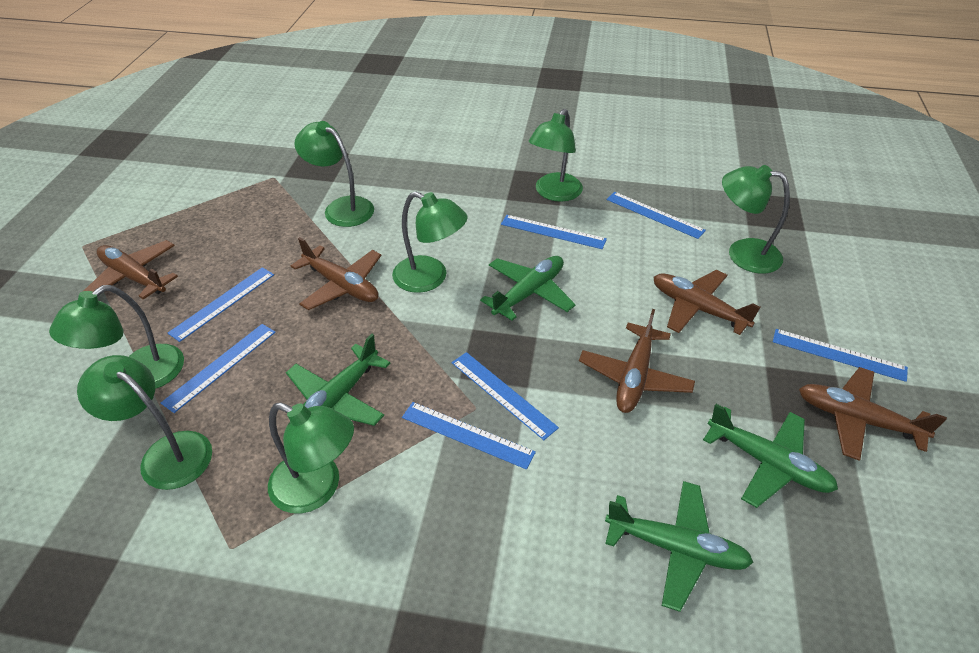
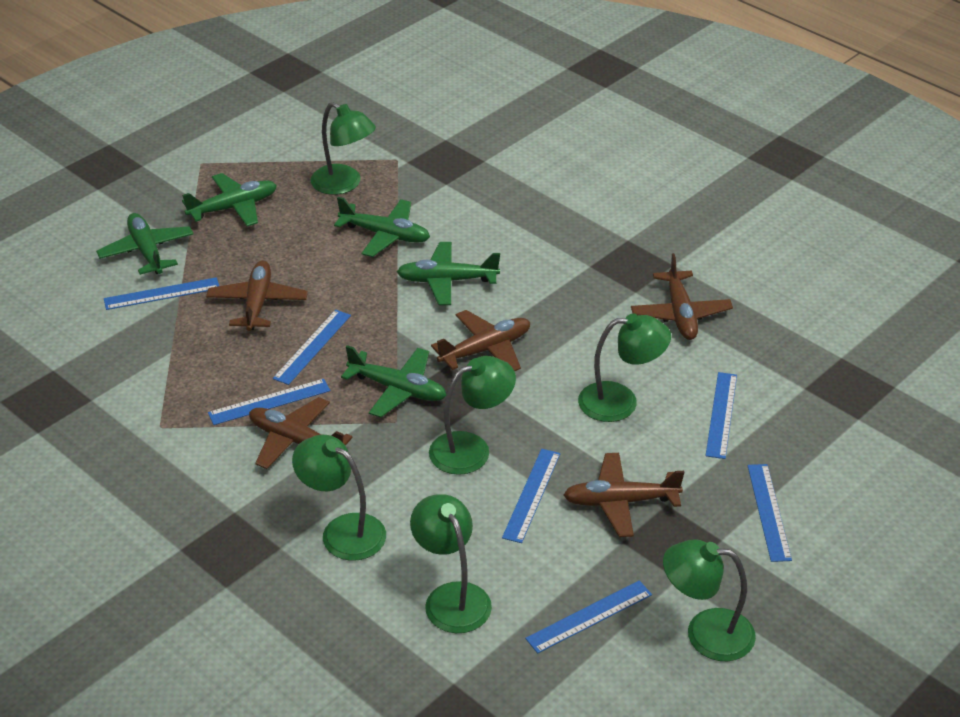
green lamp: 7 -> 6
green plane: 4 -> 5

